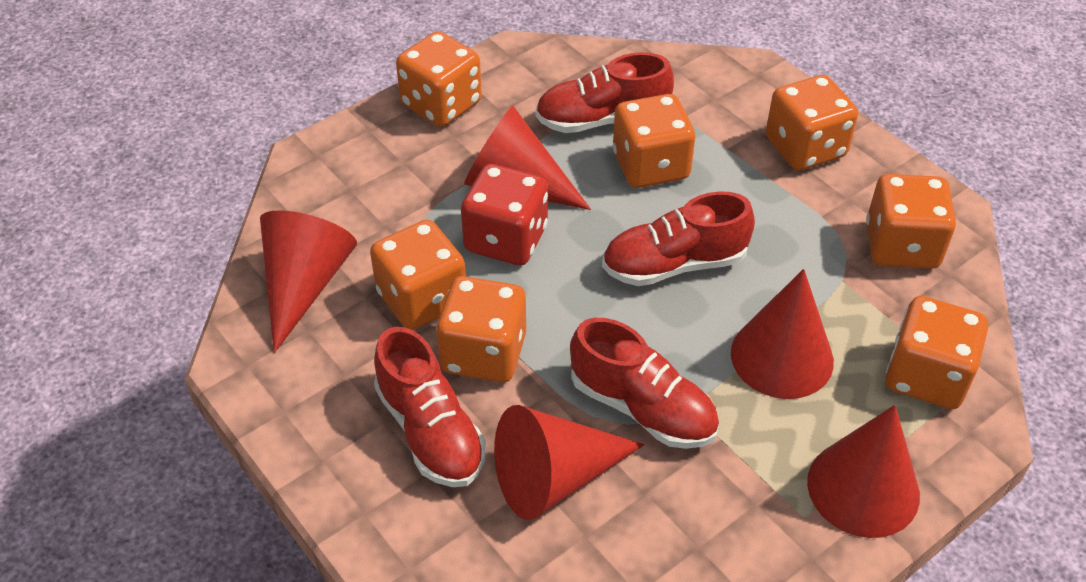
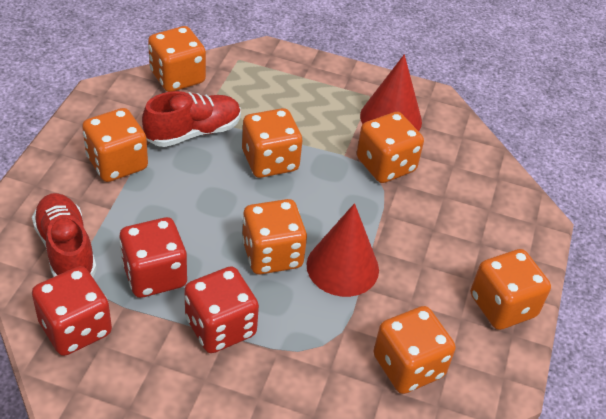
red cone: 5 -> 2
red dice: 1 -> 3
red shoe: 4 -> 2

